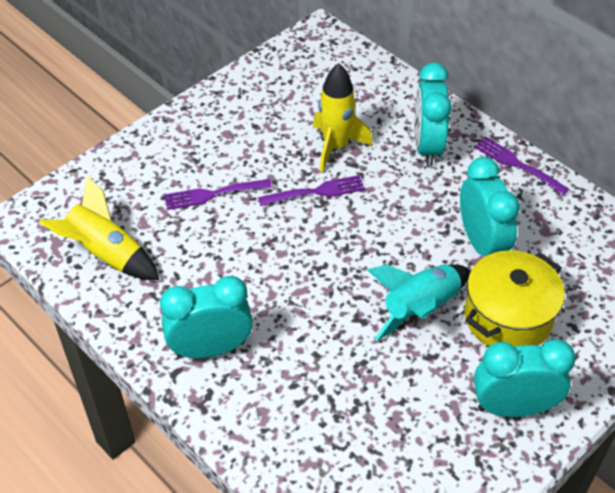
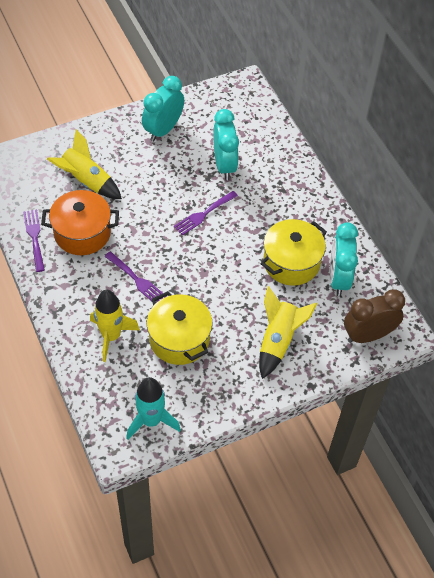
brown clock: 0 -> 1
orange pot: 0 -> 1
turquoise clock: 4 -> 3
yellow pot: 1 -> 2
yellow rocket: 2 -> 3

